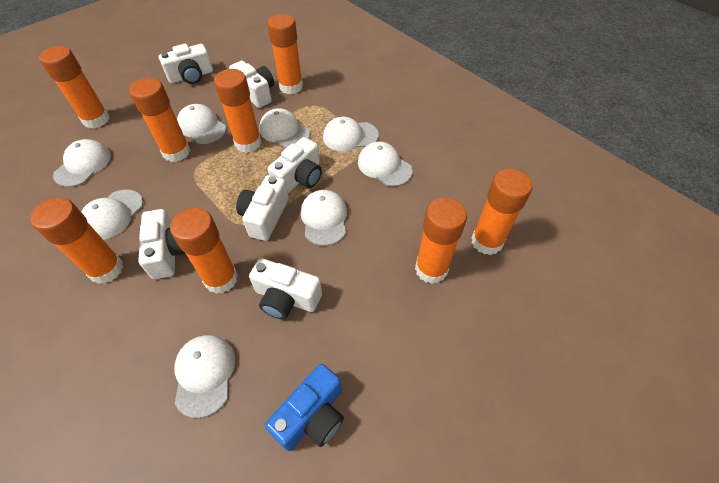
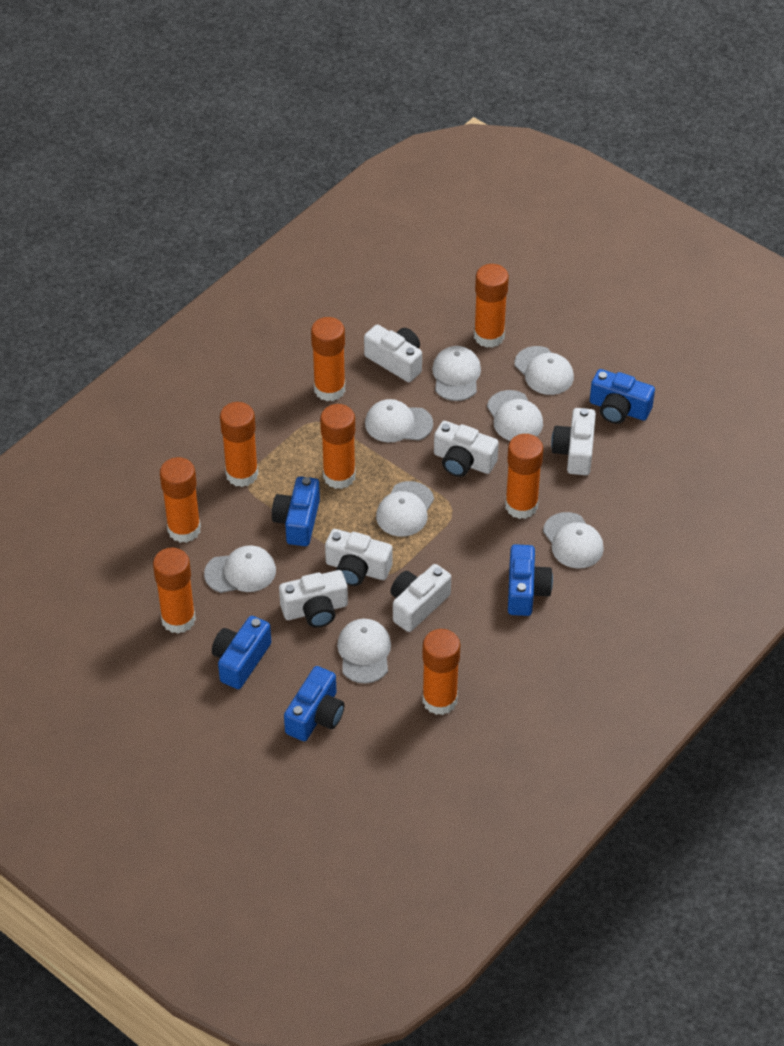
blue camera: 1 -> 5

